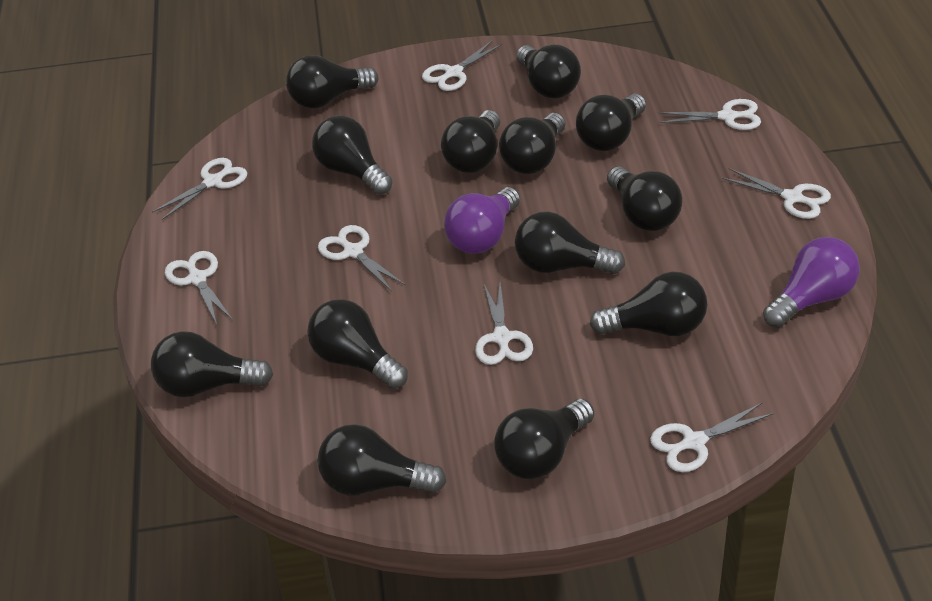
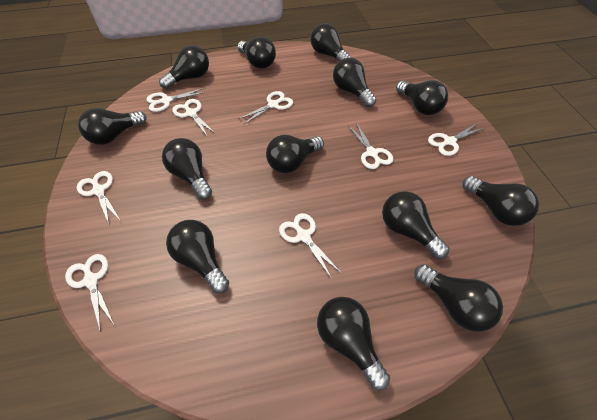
purple light bulb: 2 -> 0

